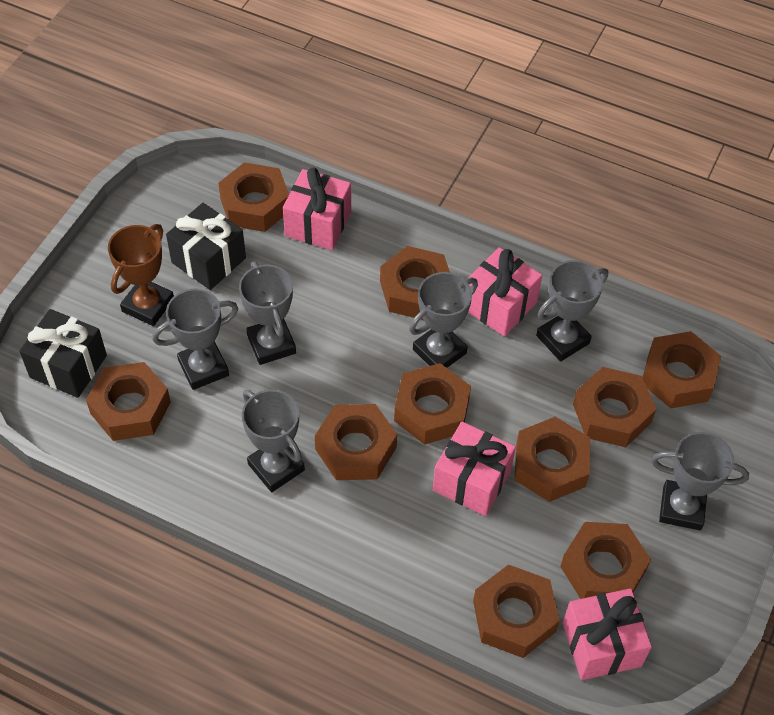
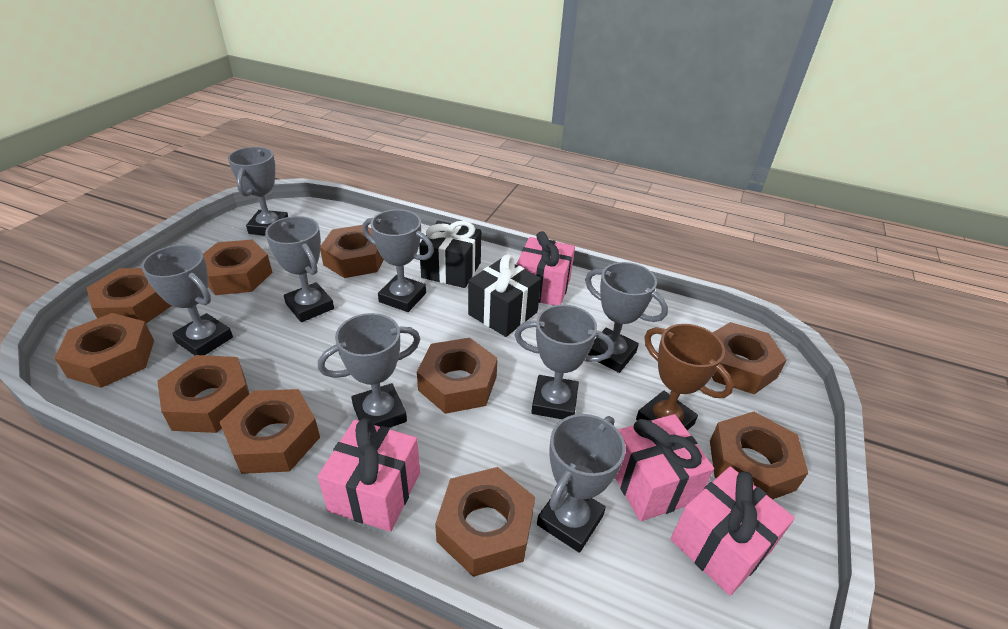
grey trophy: 6 -> 8

